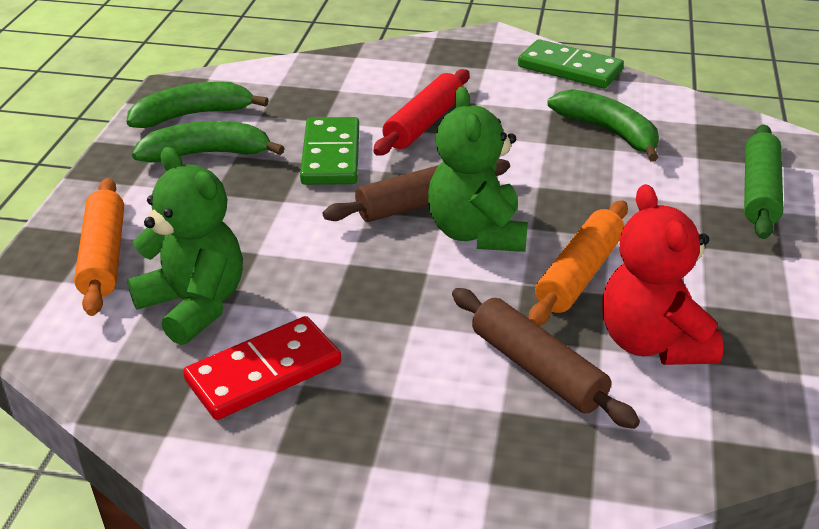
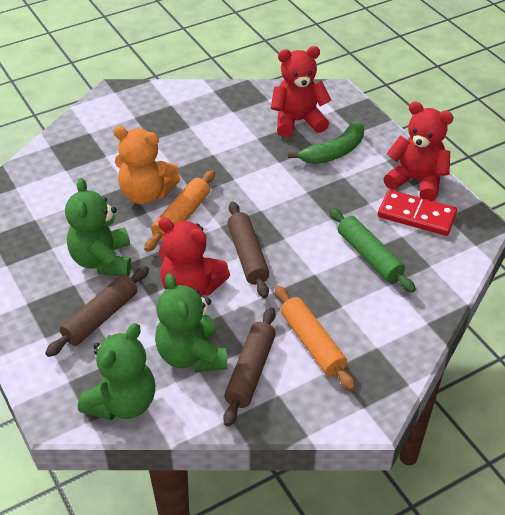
brown rolling pin: 2 -> 3
green banana: 3 -> 1
green domino: 2 -> 0
green teddy bear: 2 -> 3
orange teddy bear: 0 -> 1
red rolling pin: 1 -> 0
red teddy bear: 1 -> 3

